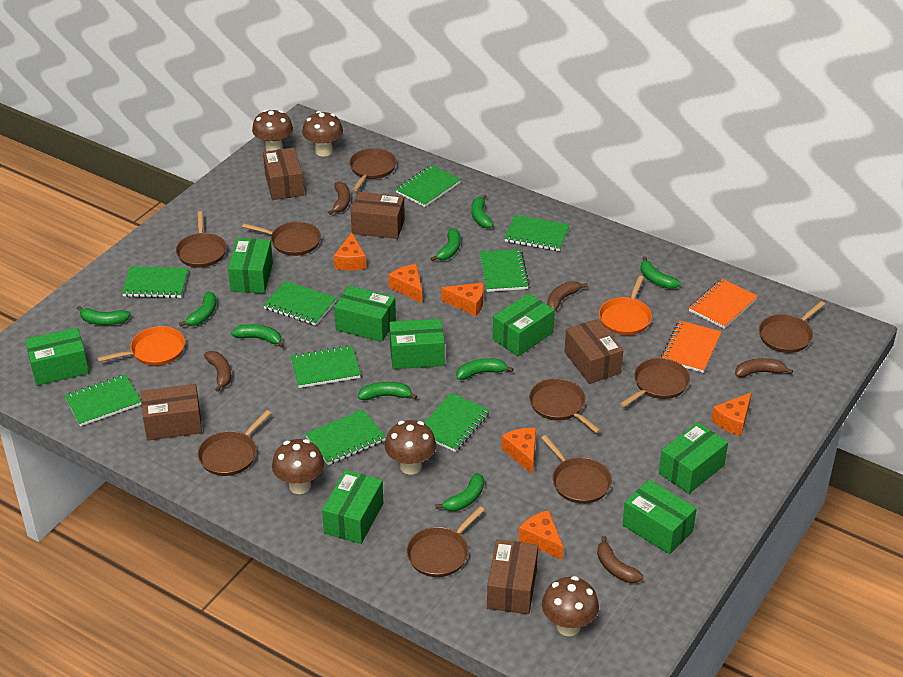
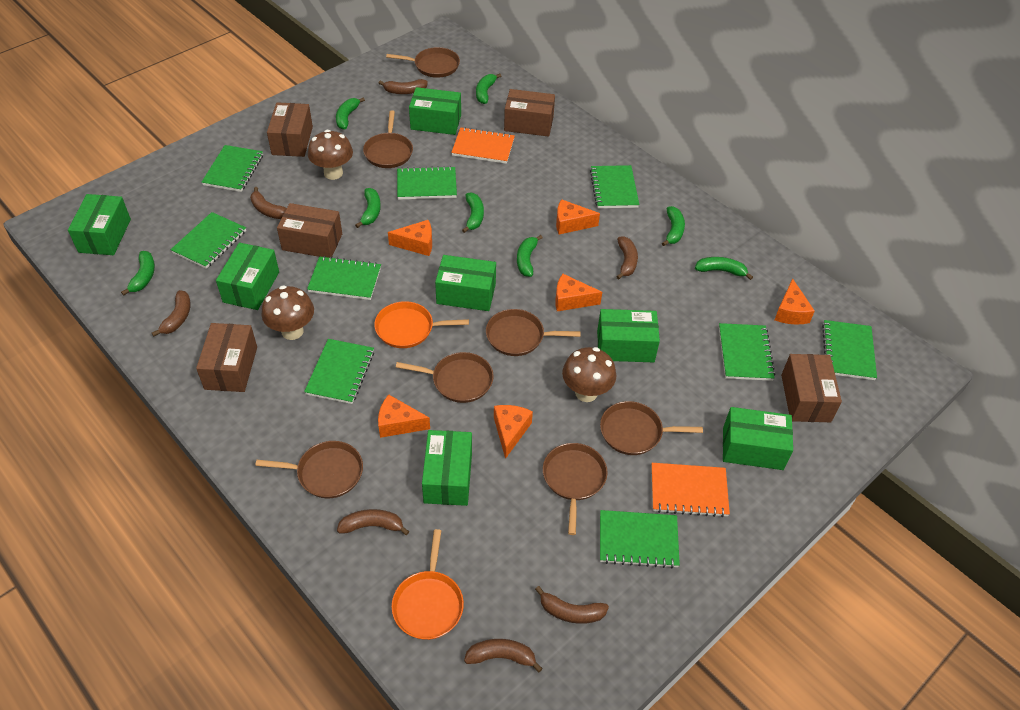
brown banana: 5 -> 7
brown mushroom: 5 -> 3
brown pan: 9 -> 7
green banana: 9 -> 8
green box: 8 -> 7

